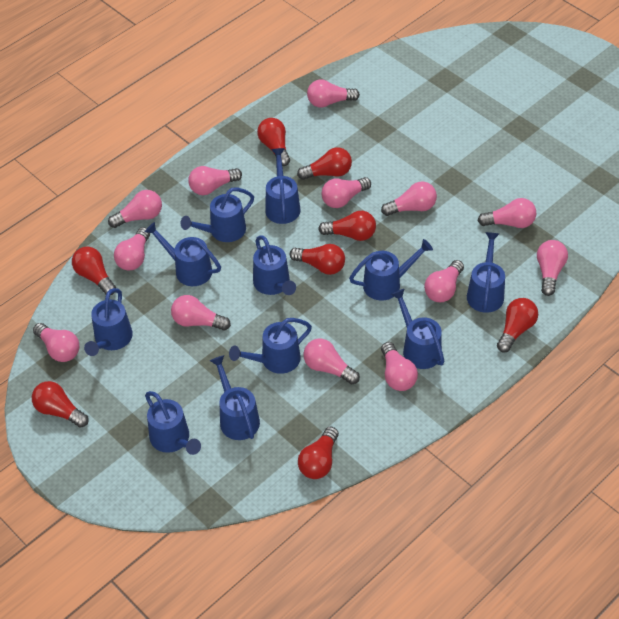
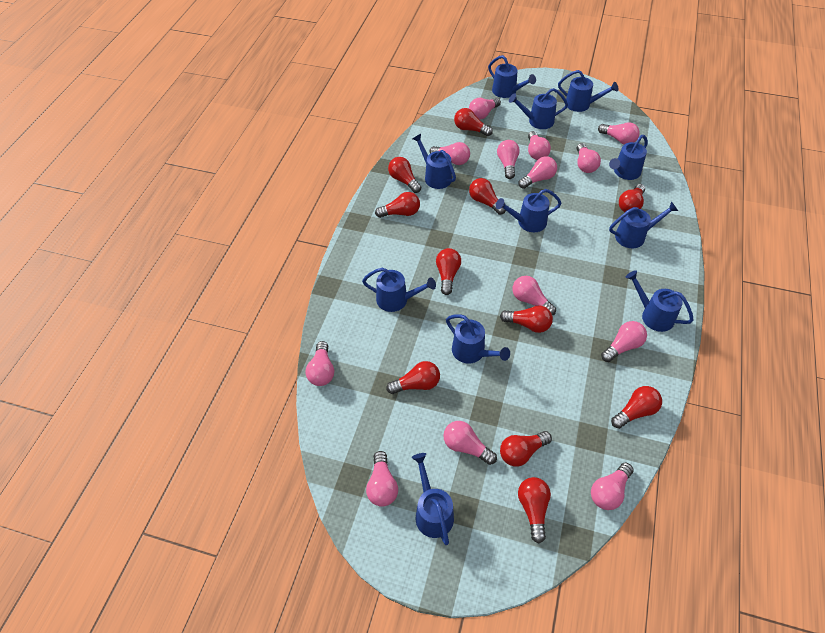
red light bulb: 8 -> 11

